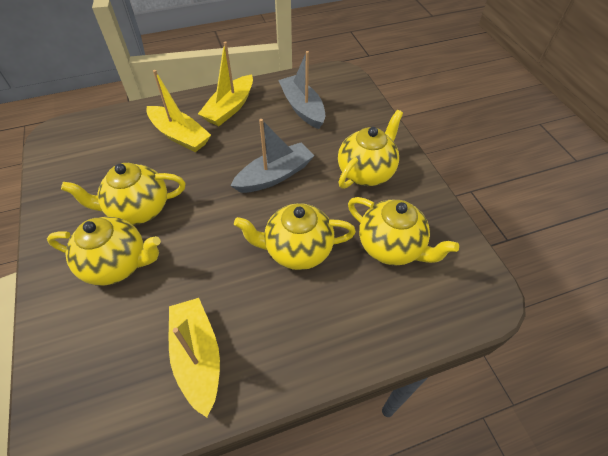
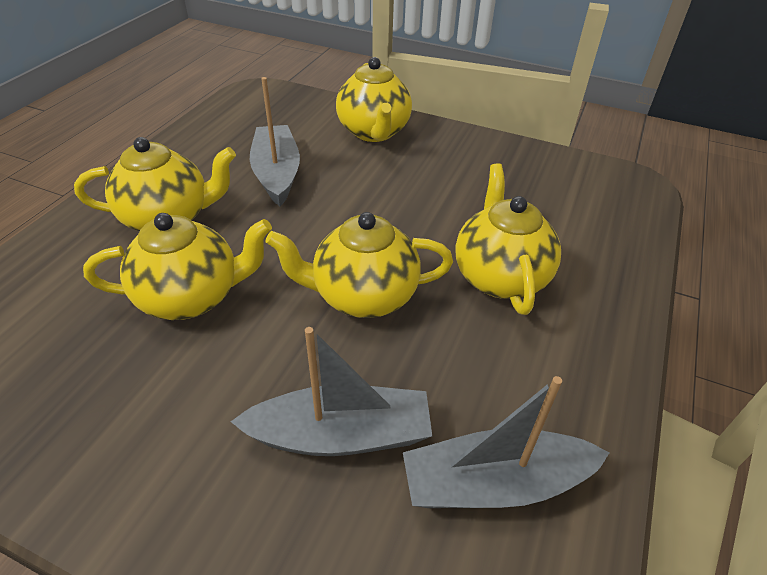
grey boat: 2 -> 3
yellow boat: 3 -> 0

